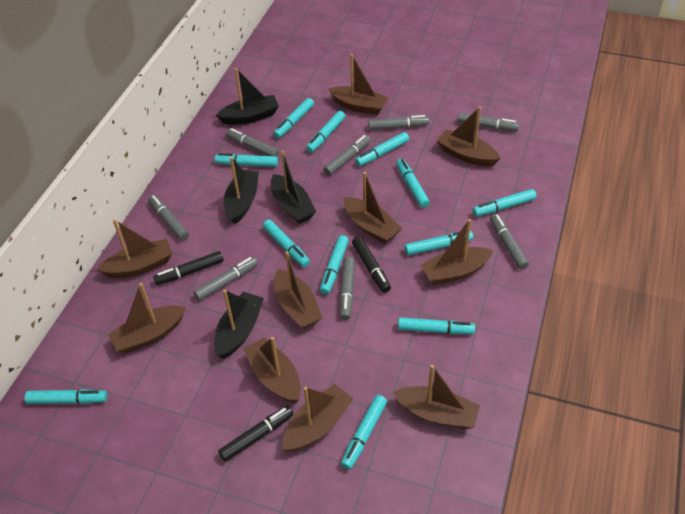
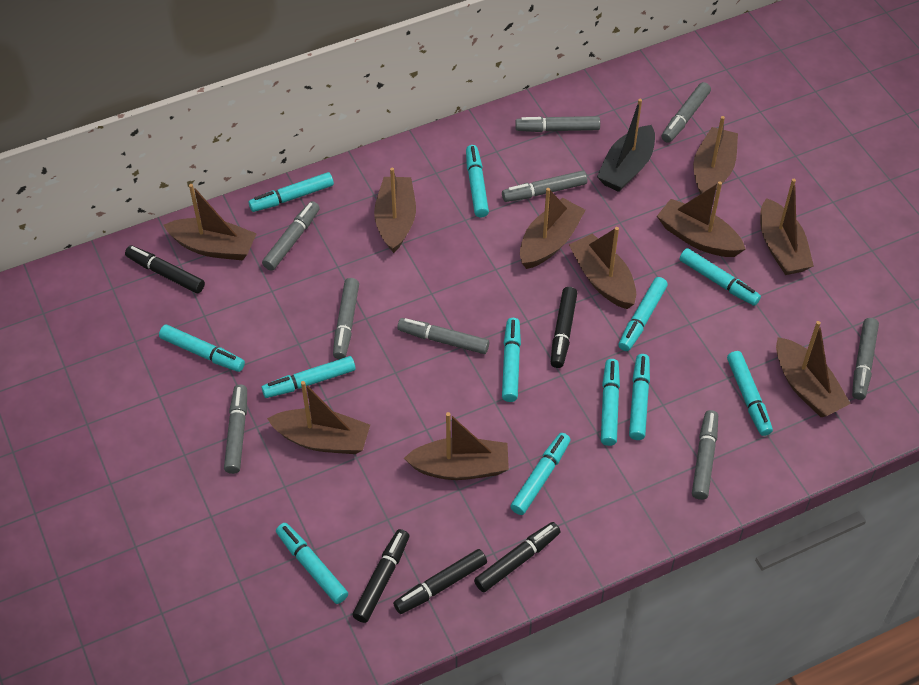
black boat: 4 -> 1
black marker: 3 -> 5
grey marker: 8 -> 9

